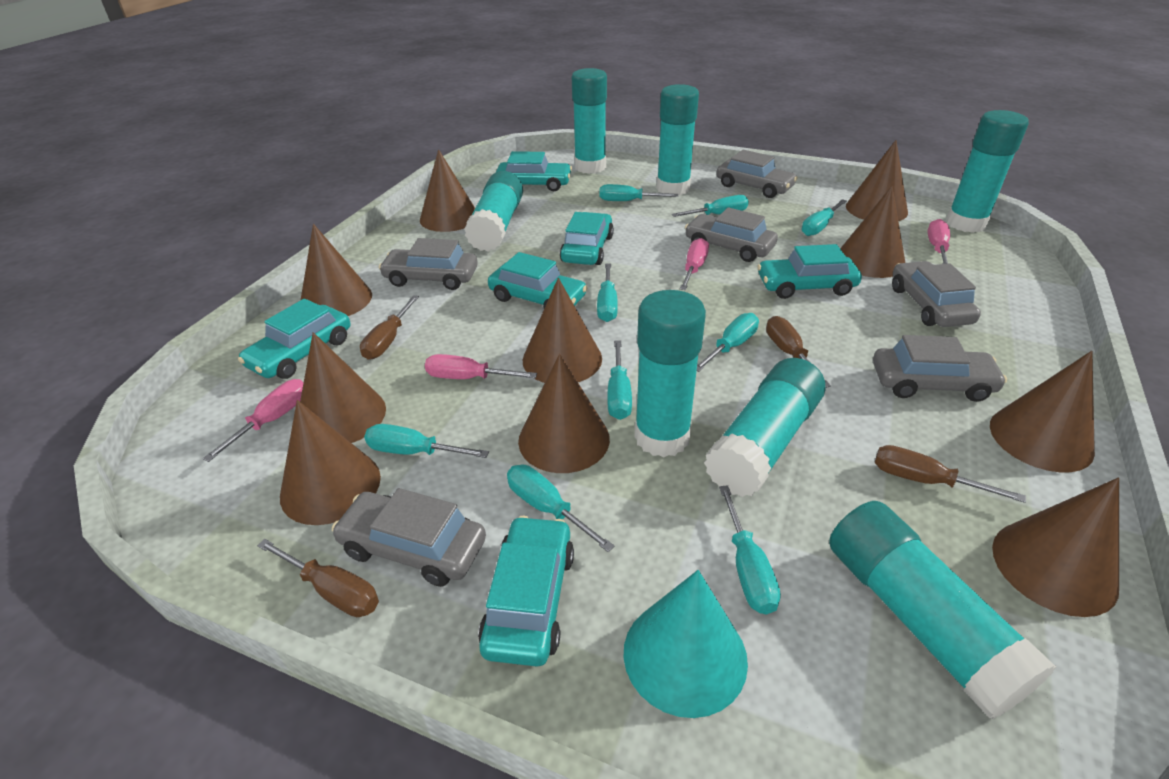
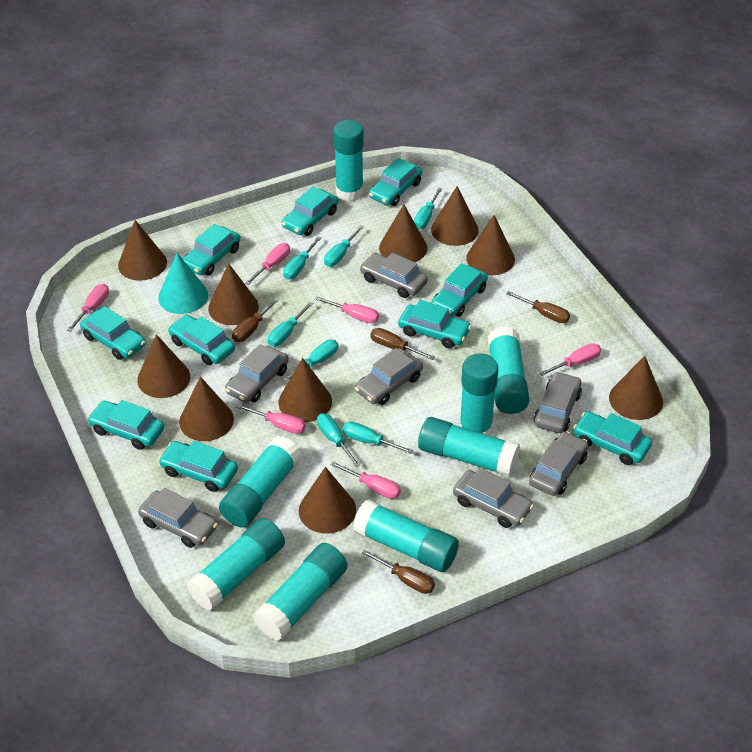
grey car: 6 -> 7
pink screwdriver: 4 -> 6
turquoise car: 6 -> 10
turquoise glue stick: 7 -> 8
turquoise screwdriver: 9 -> 7

